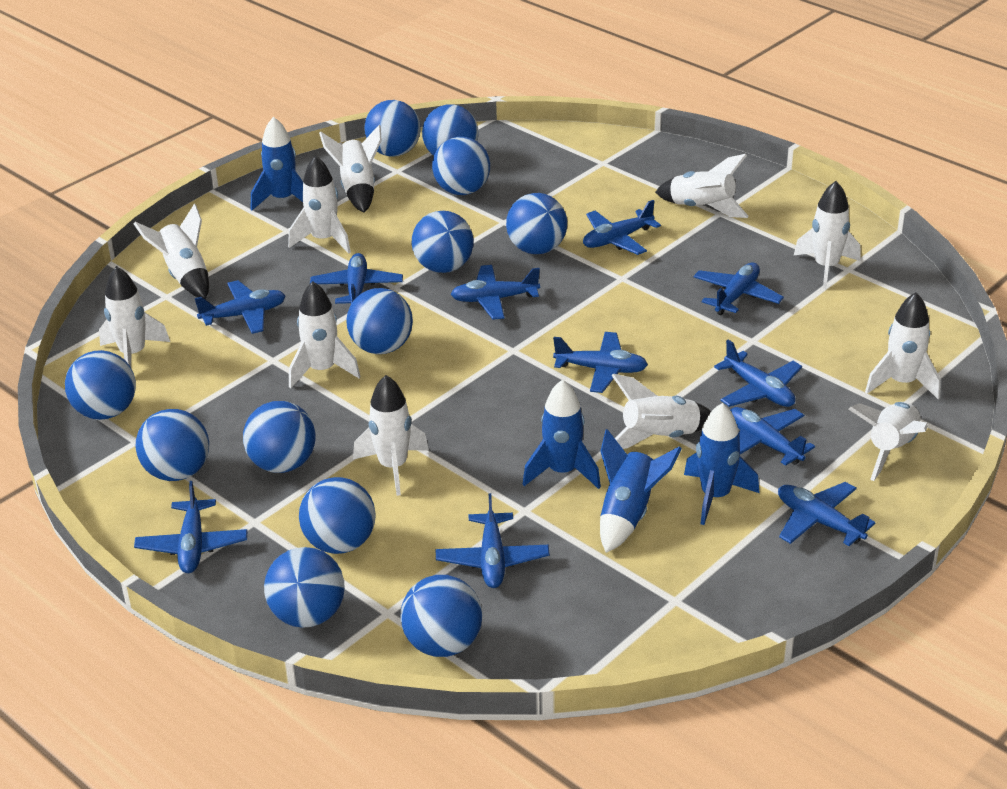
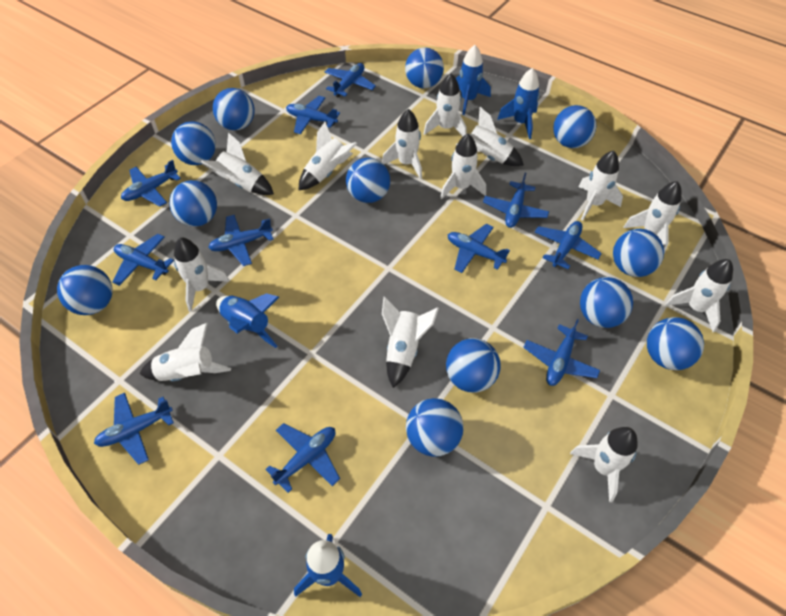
white rocket: 11 -> 13

